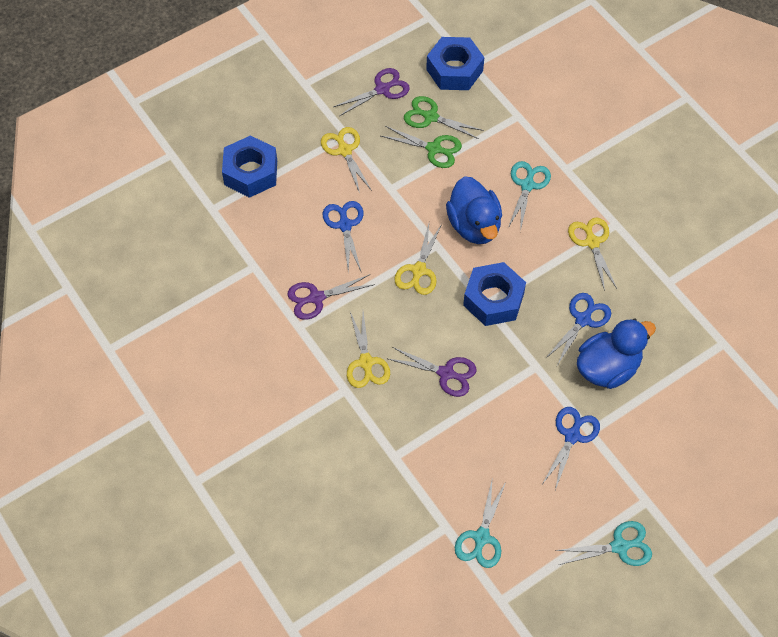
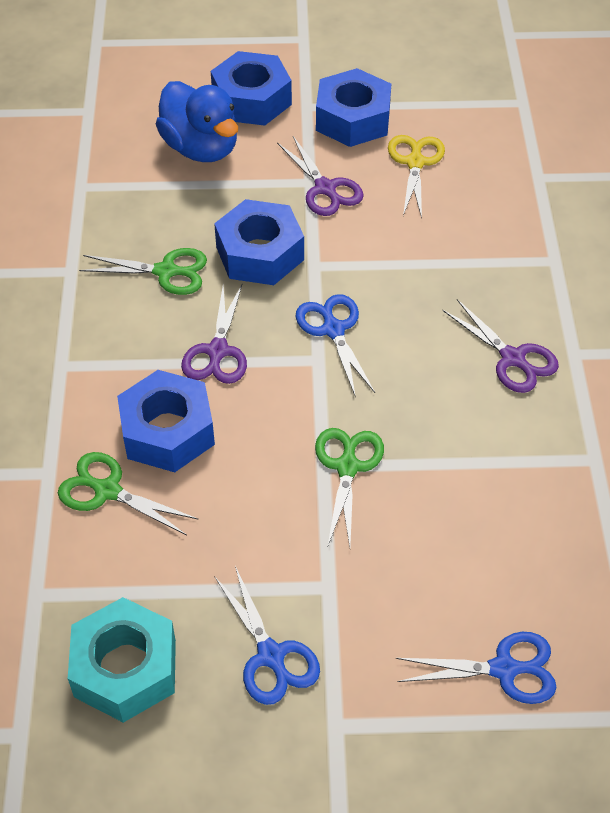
blue duck: 2 -> 1
blue nut: 3 -> 4
green scissors: 2 -> 3
turquoise nut: 0 -> 1
turquoise scissors: 3 -> 0
yellow scissors: 4 -> 1

